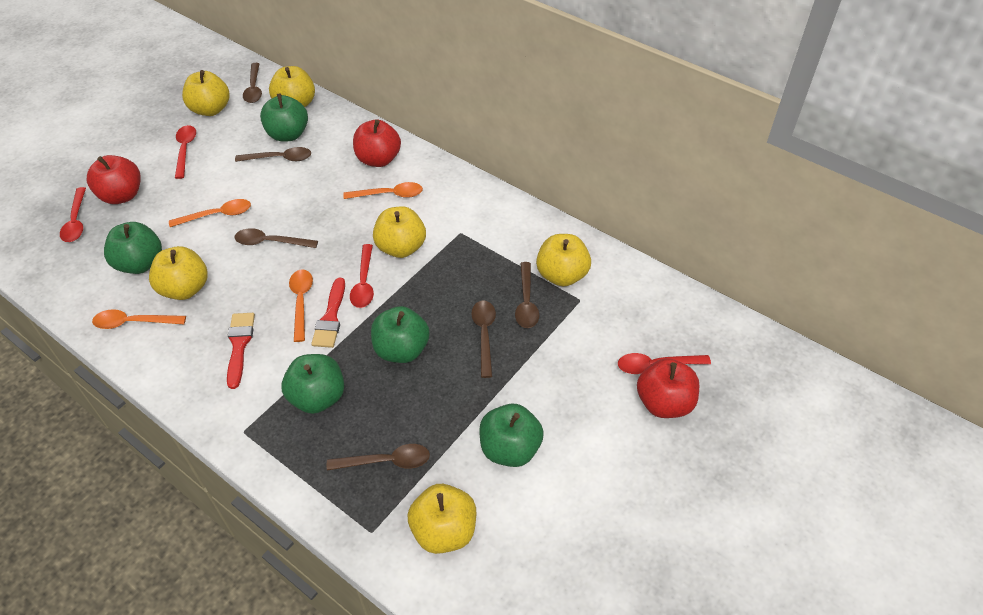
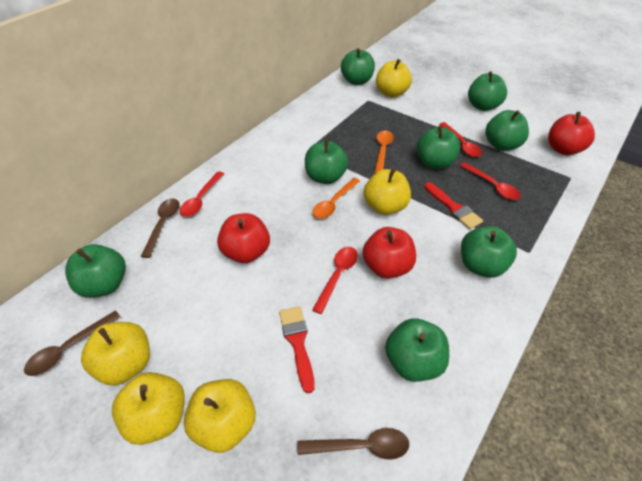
brown spoon: 6 -> 3
green apple: 5 -> 8
orange spoon: 4 -> 2
yellow apple: 6 -> 5

